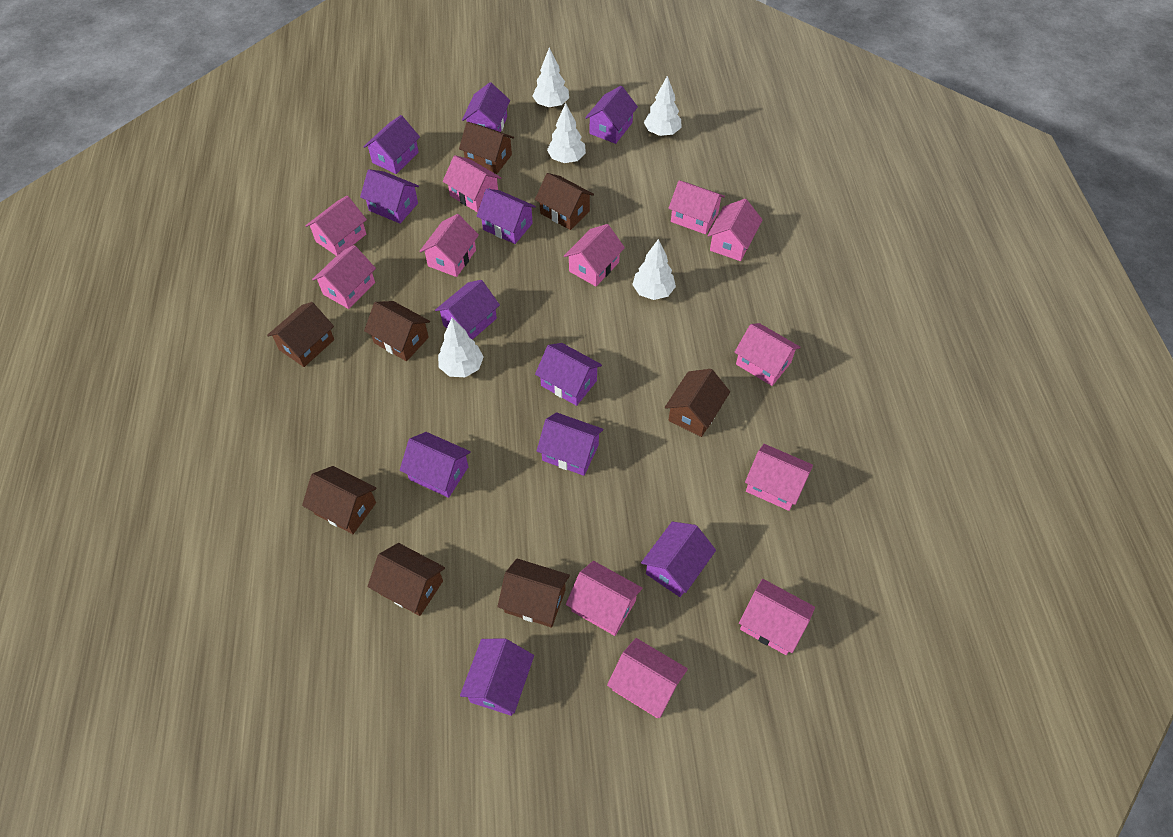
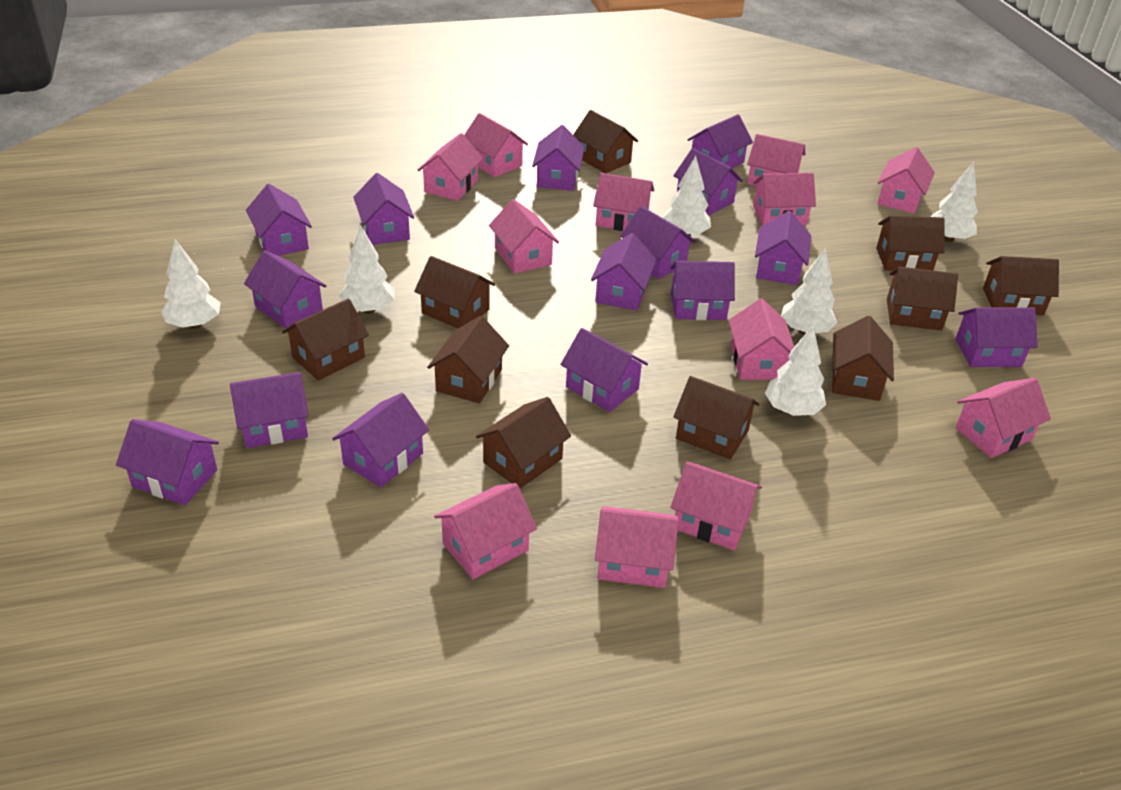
brown house: 8 -> 10
purple house: 11 -> 15
white tree: 5 -> 6

